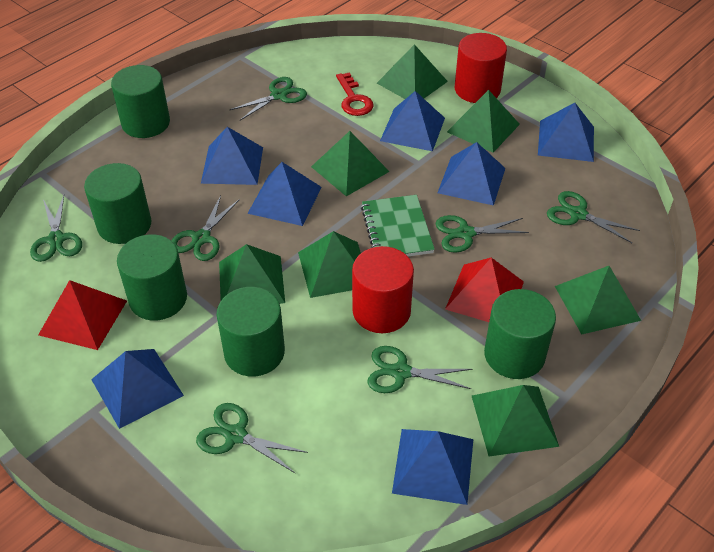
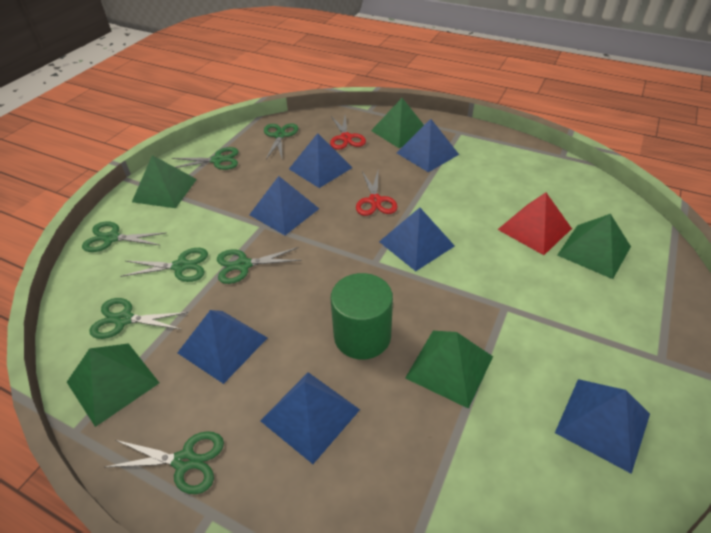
green cylinder: 5 -> 1
green notebook: 1 -> 0
green pyramid: 7 -> 5
red cylinder: 2 -> 0
red key: 1 -> 0
red pyramid: 2 -> 1
red scissors: 0 -> 2

